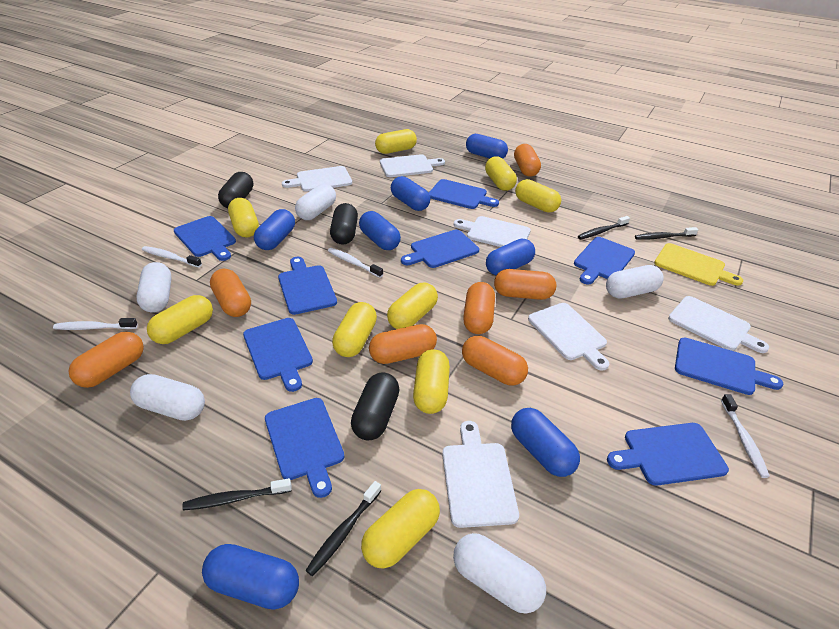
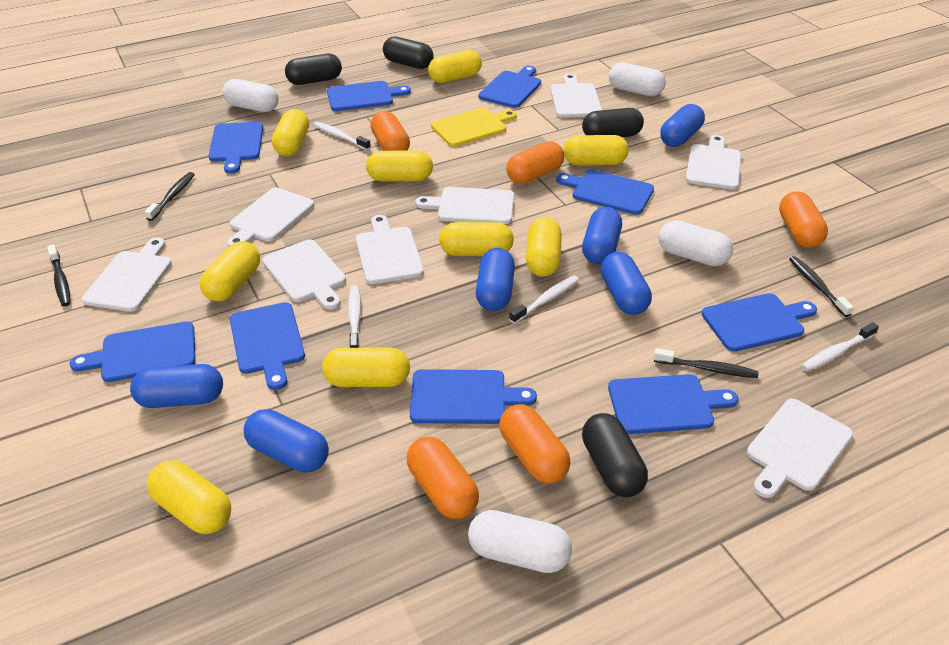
black capsule: 3 -> 4
blue capsule: 7 -> 6
orange capsule: 7 -> 5
white capsule: 5 -> 4
white cutting board: 6 -> 8

